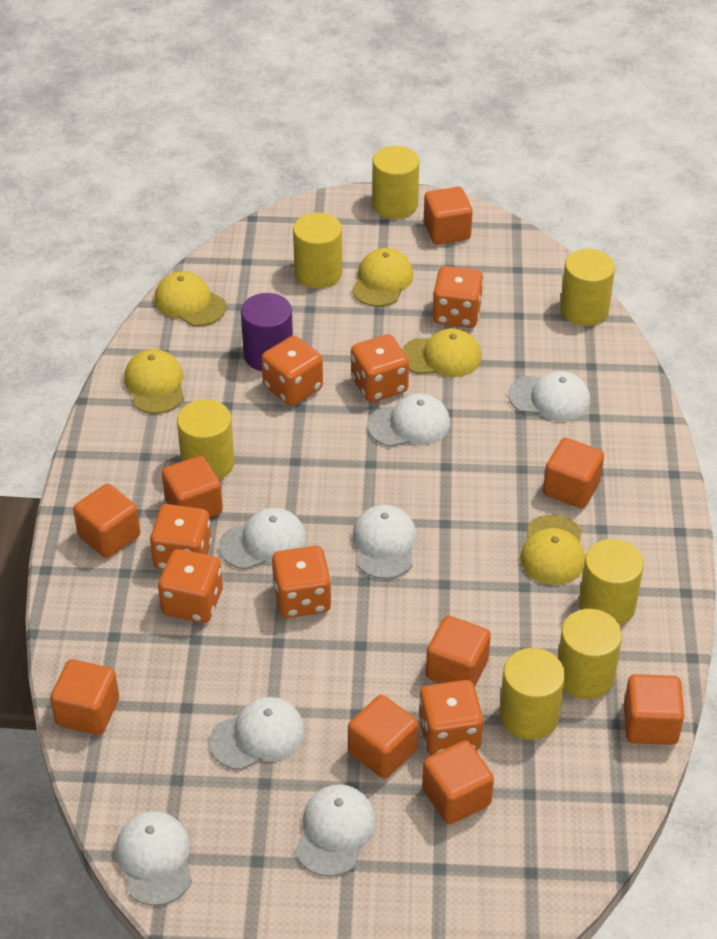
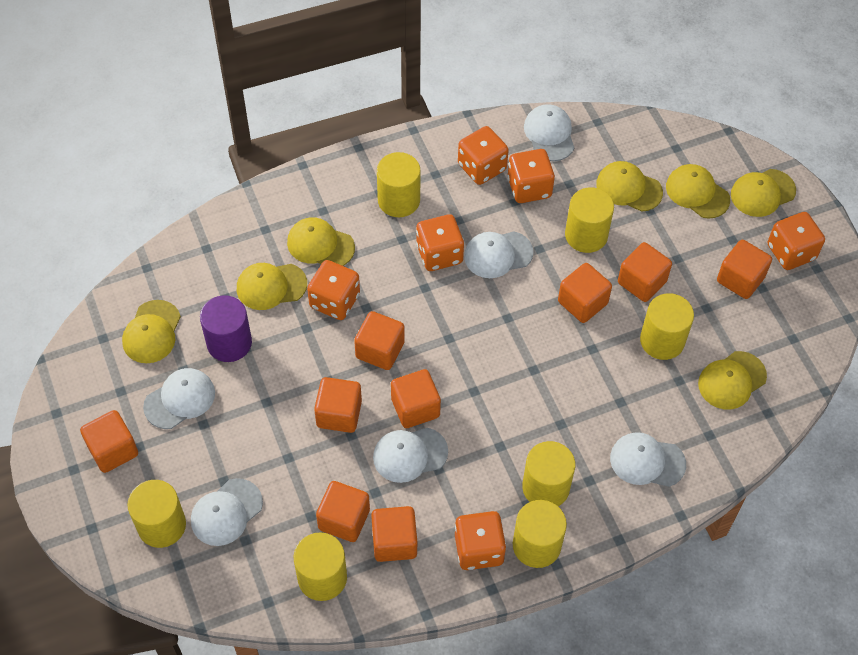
orange dice: 7 -> 6
white cap: 7 -> 6
yellow cap: 5 -> 7

